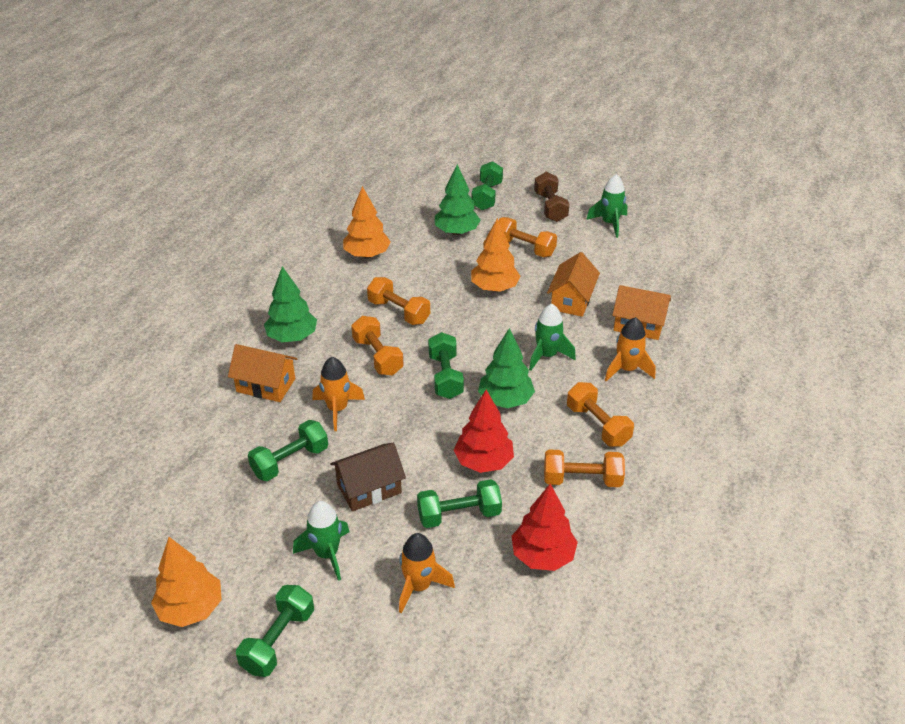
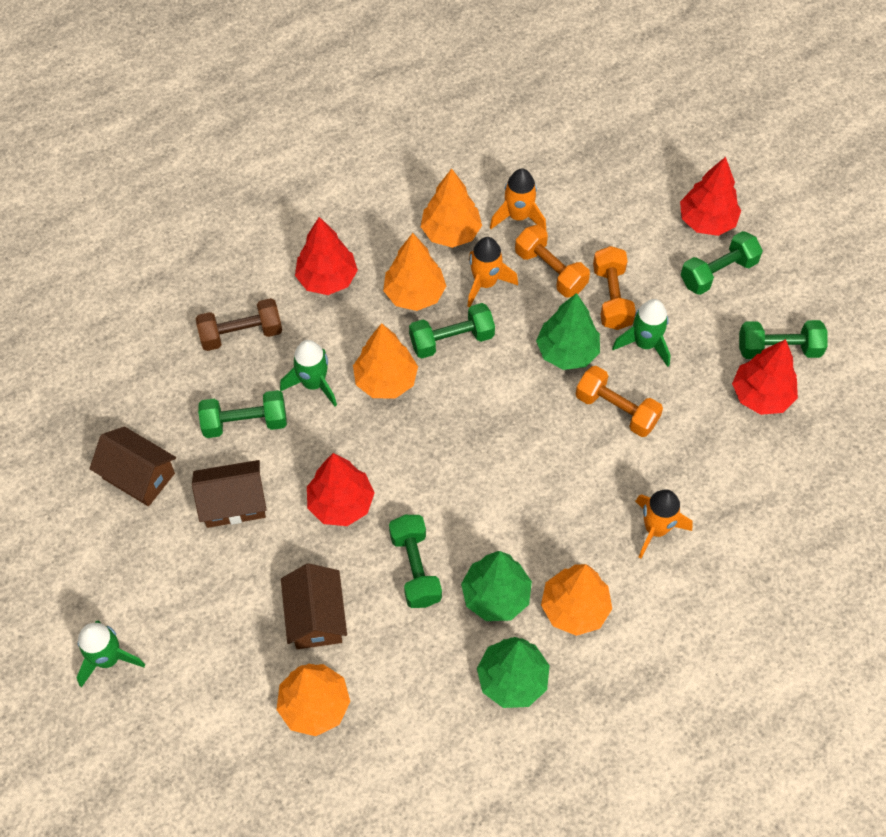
brown house: 1 -> 3
orange dumbbell: 5 -> 3
orange house: 3 -> 0
orange tree: 3 -> 5
red tree: 2 -> 4

